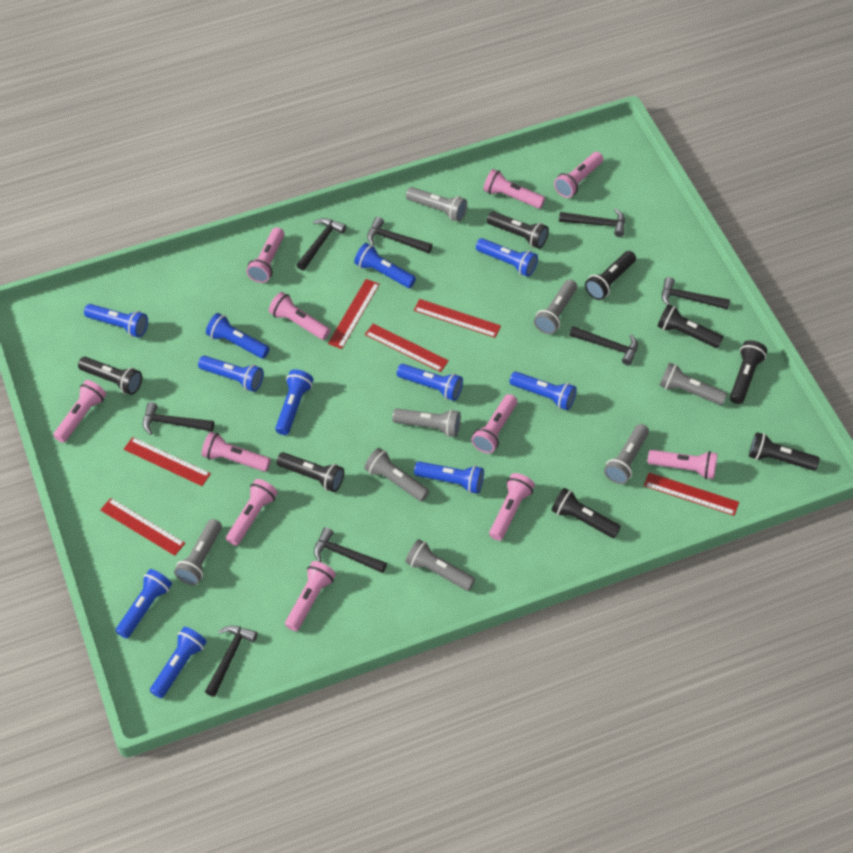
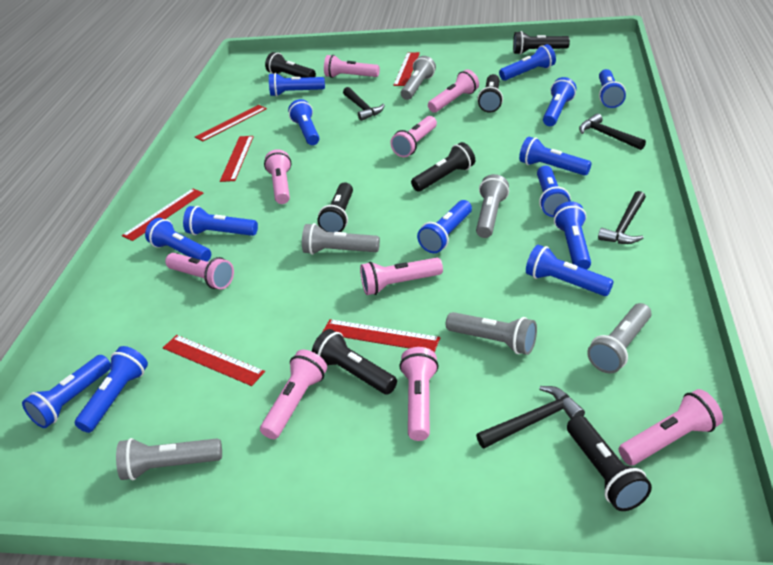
black flashlight: 8 -> 7
black hammer: 8 -> 4
blue flashlight: 11 -> 14
grey flashlight: 8 -> 6
pink flashlight: 11 -> 9

